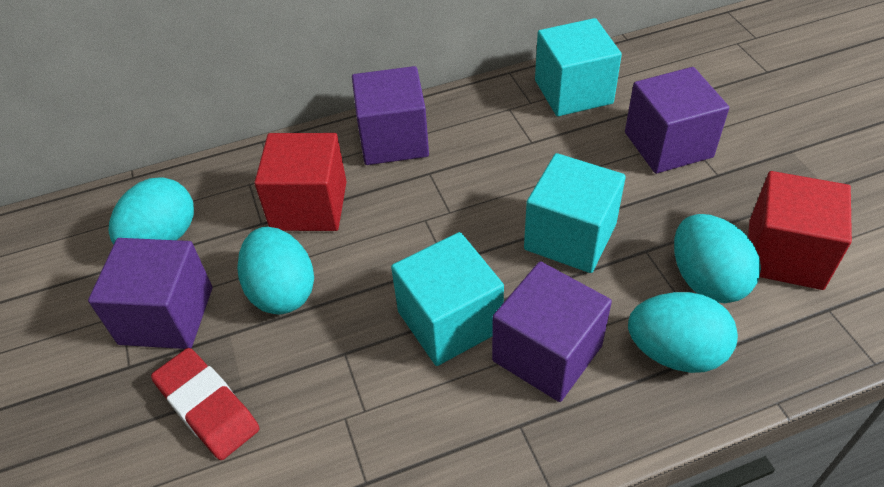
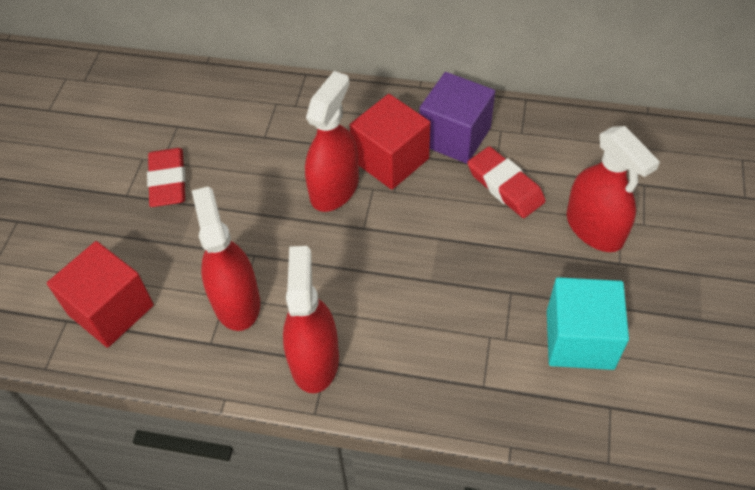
purple cube: 4 -> 1
red eraser: 1 -> 2
red spray bottle: 0 -> 4
turquoise cube: 3 -> 1
turquoise egg: 4 -> 0

